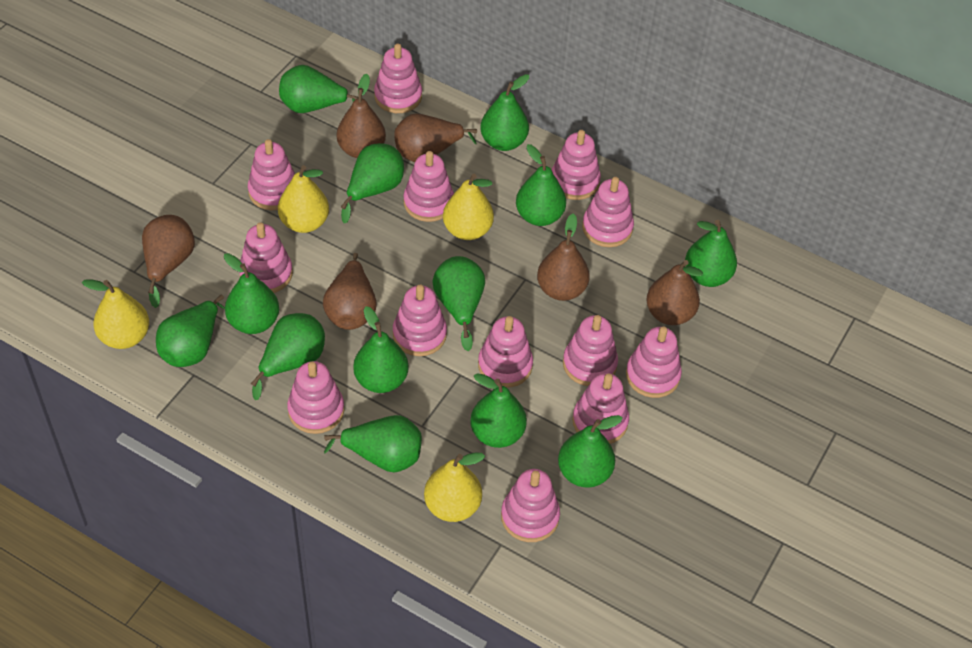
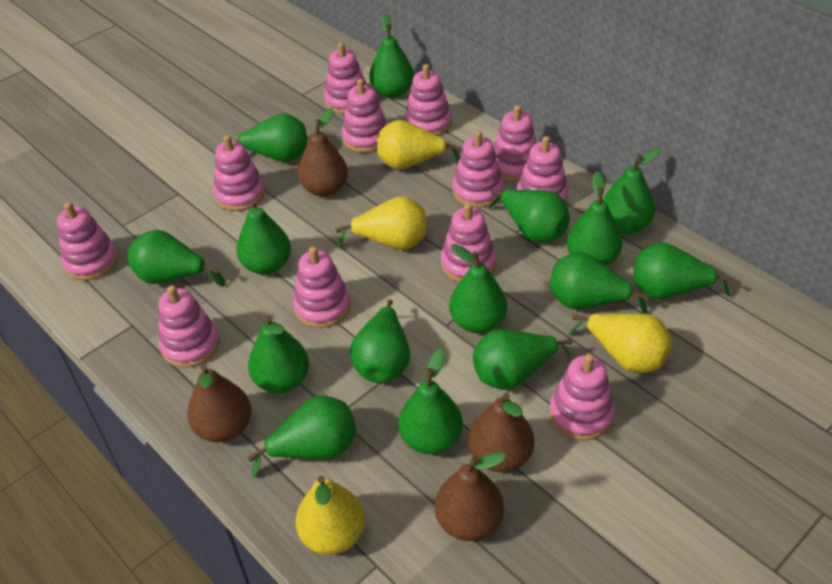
brown pear: 6 -> 4
green pear: 13 -> 15
pink stacking toy: 13 -> 12

